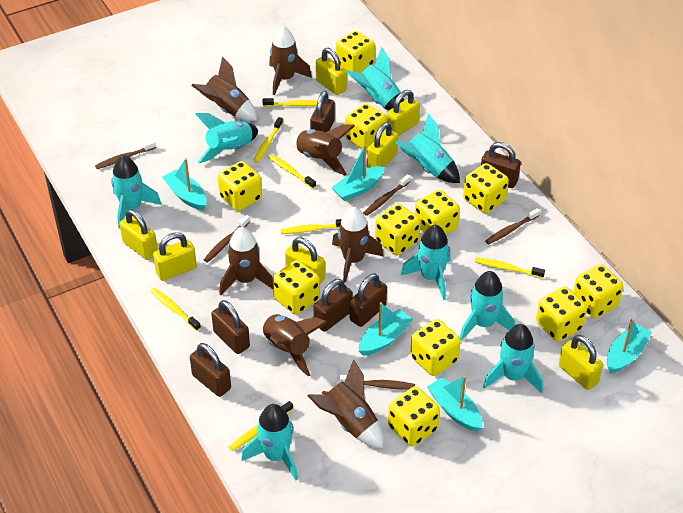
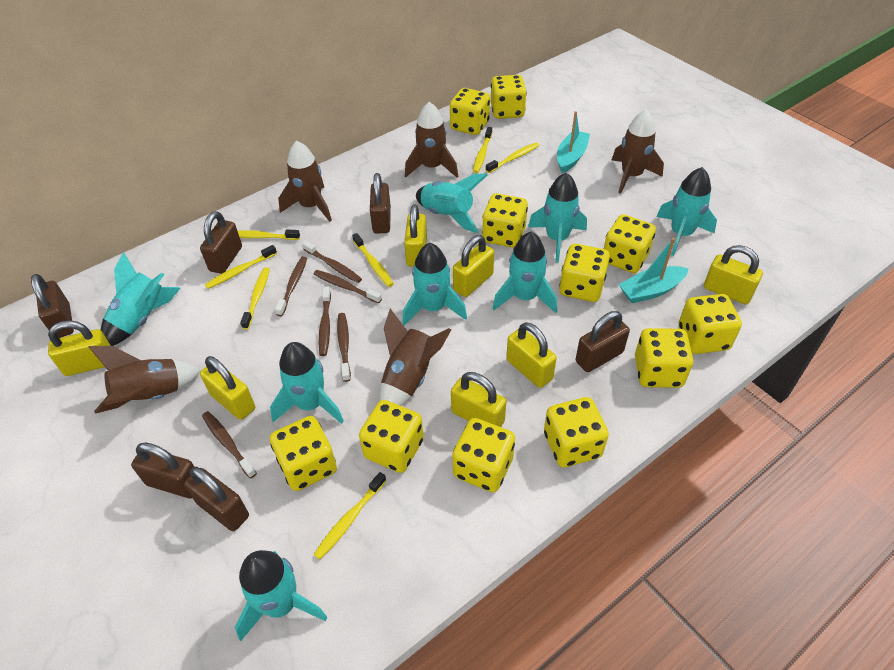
brown rocket: 7 -> 5
brown toothbrush: 5 -> 6
turquoise boat: 5 -> 2

